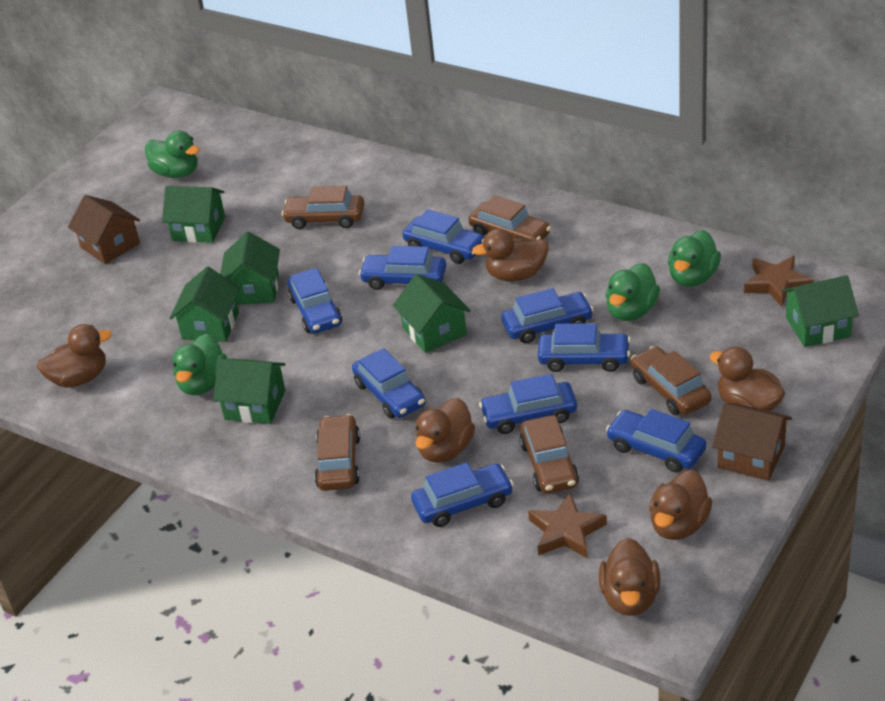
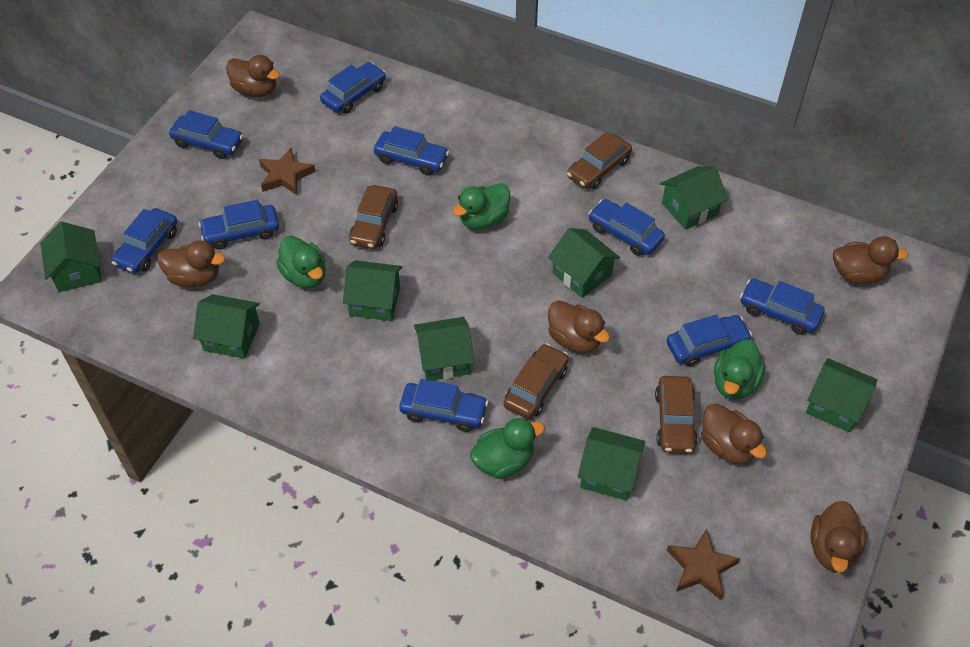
brown car: 5 -> 4
brown house: 2 -> 0
green house: 6 -> 8

